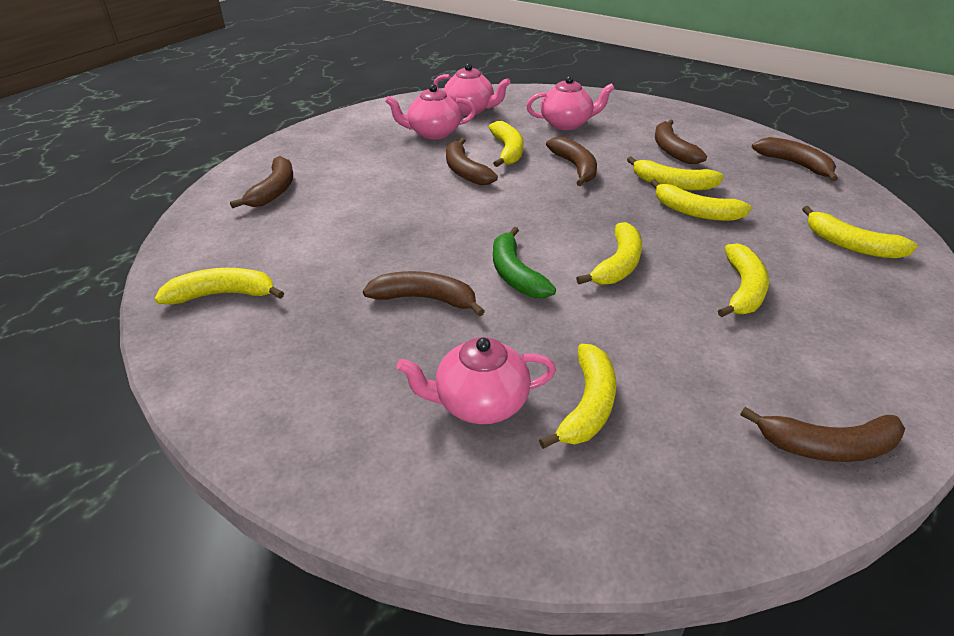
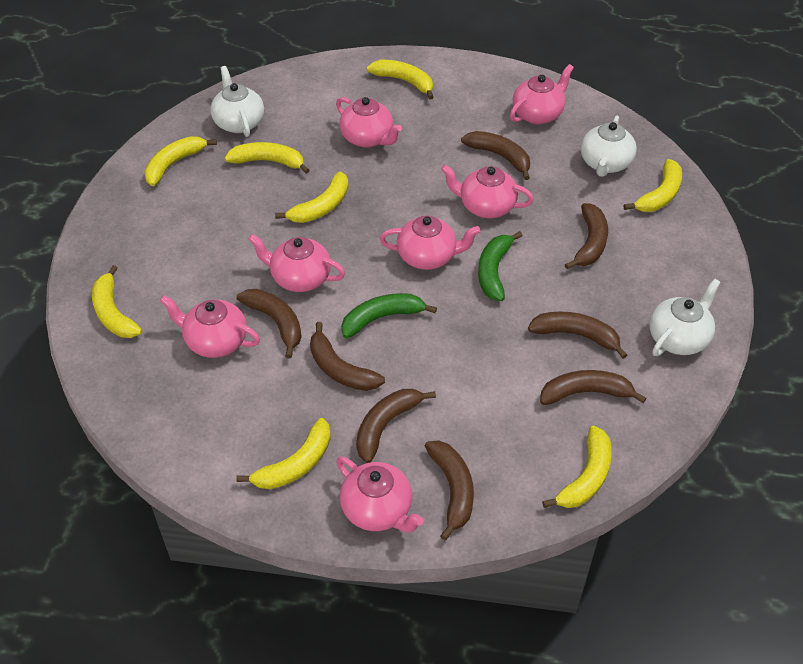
brown banana: 7 -> 8
green banana: 1 -> 2
pink teapot: 4 -> 7
white teapot: 0 -> 3

